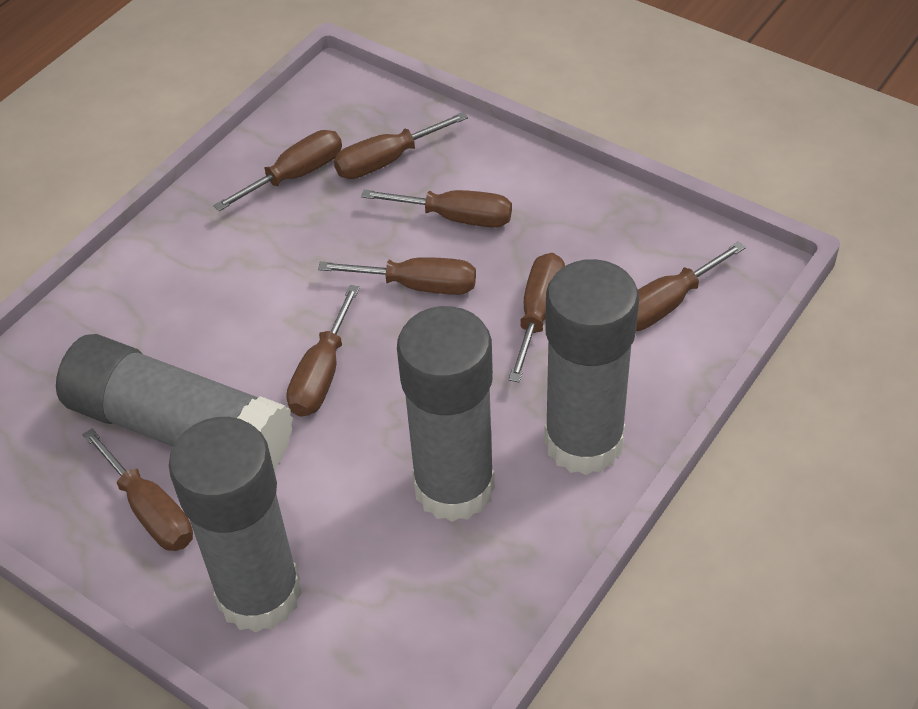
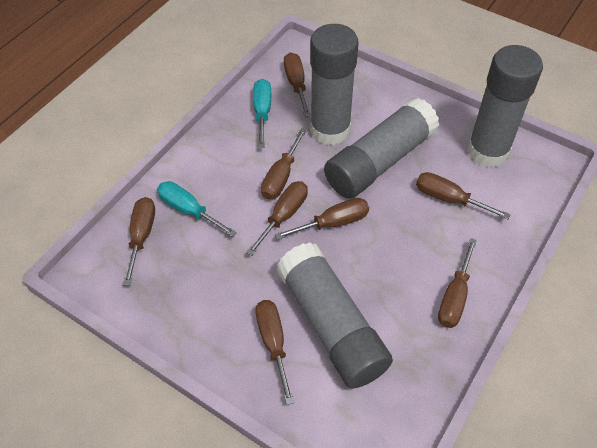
turquoise screwdriver: 0 -> 2

